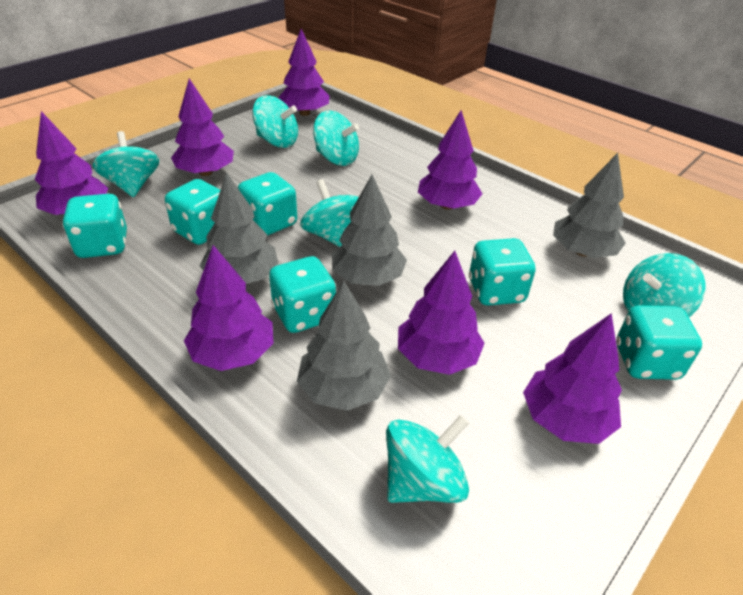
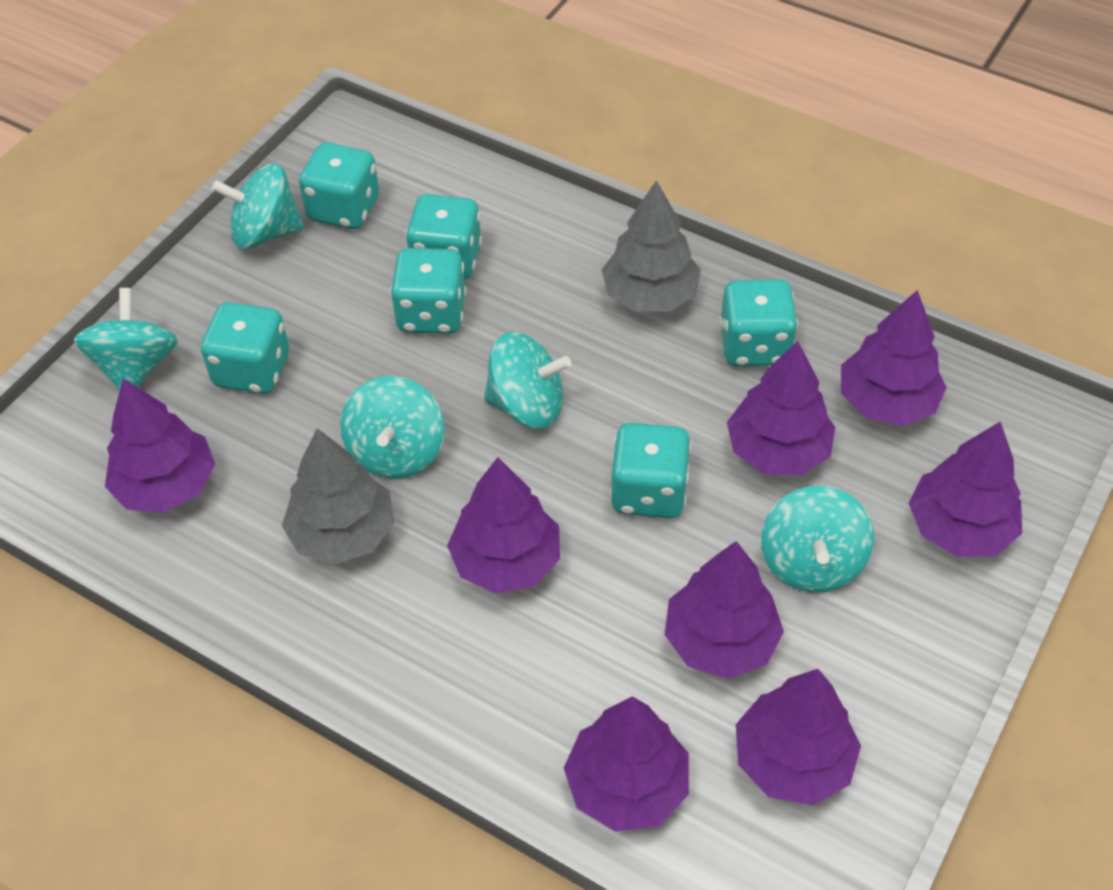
grey tree: 4 -> 2
purple tree: 7 -> 8
turquoise spinning top: 6 -> 5

